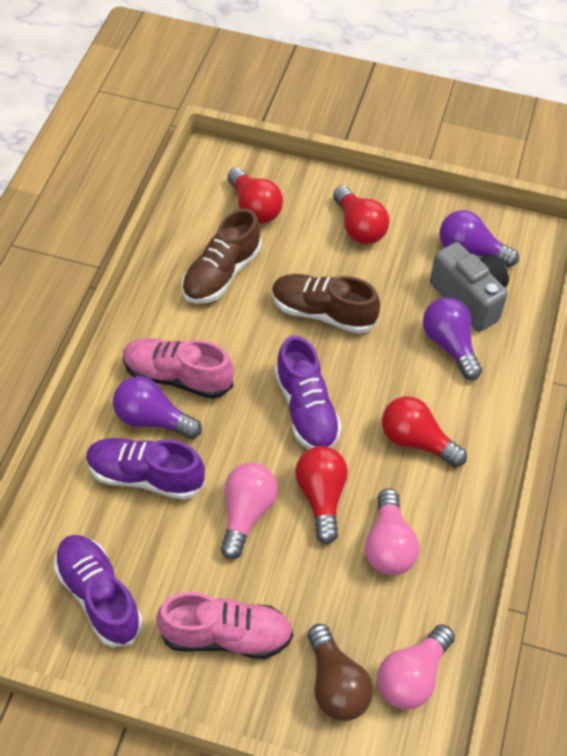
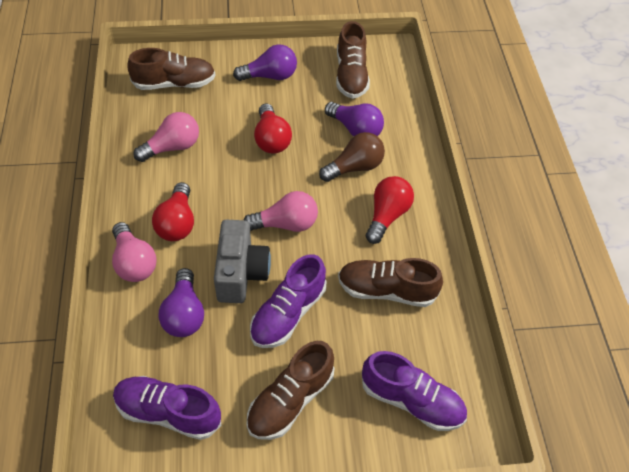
brown shoe: 2 -> 4
pink shoe: 2 -> 0
red light bulb: 4 -> 3

